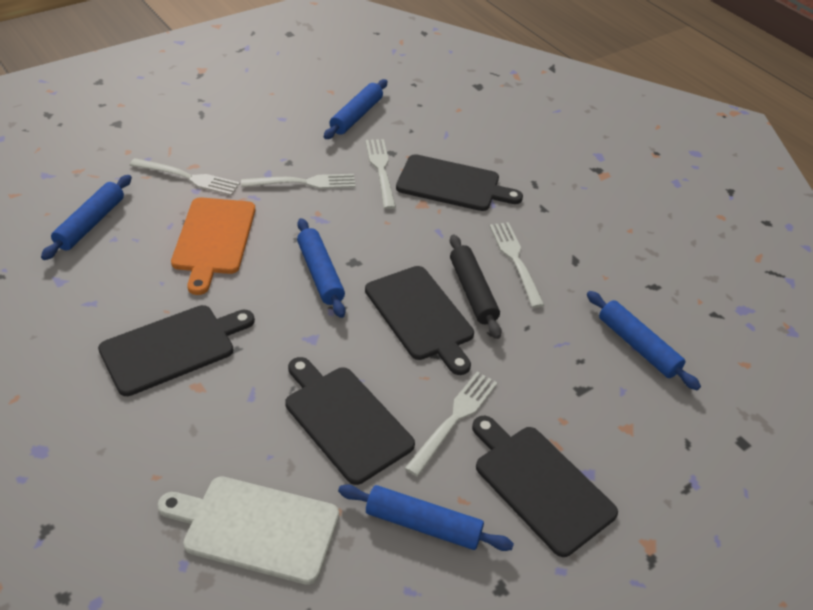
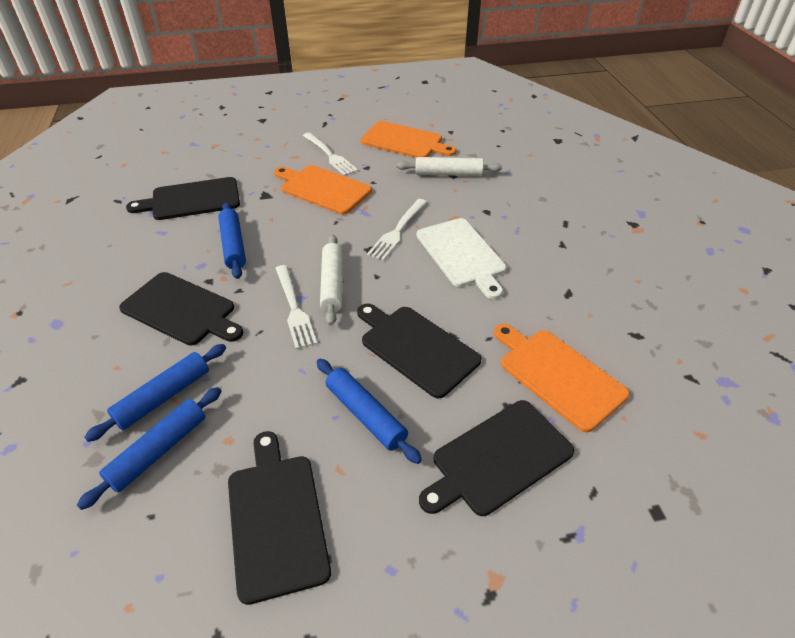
black rolling pin: 1 -> 0
blue rolling pin: 5 -> 4
orange cutting board: 1 -> 3
white fork: 5 -> 3
white rolling pin: 0 -> 2

